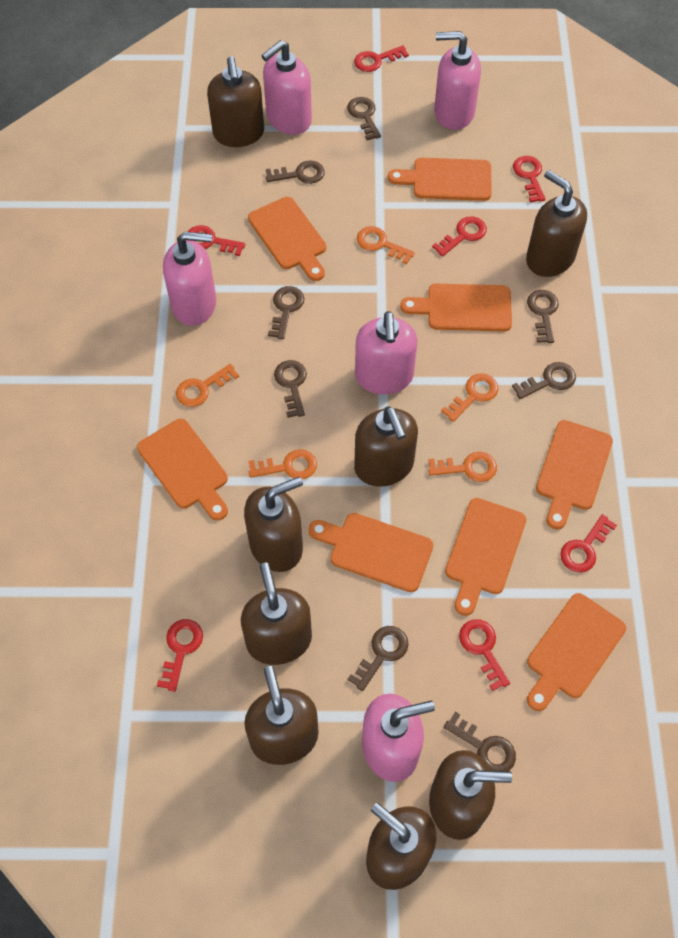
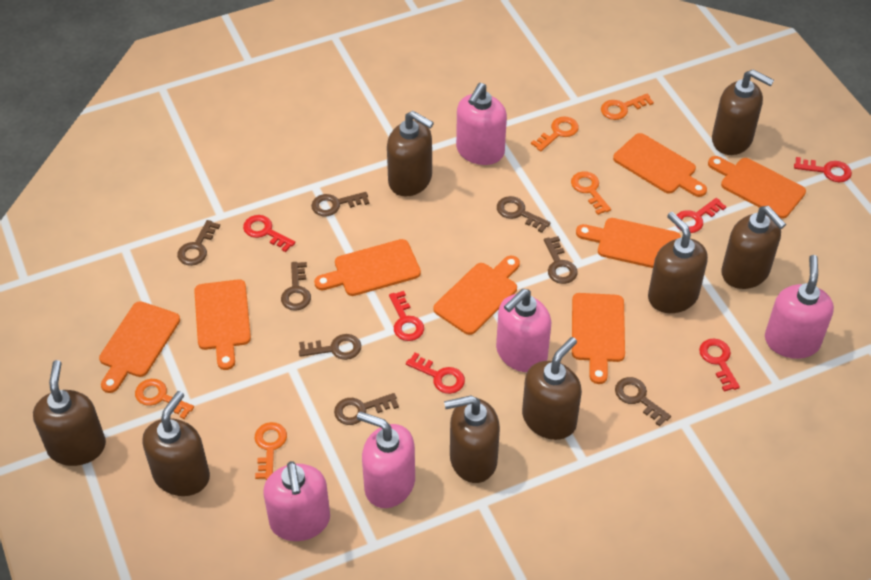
red key: 7 -> 6

